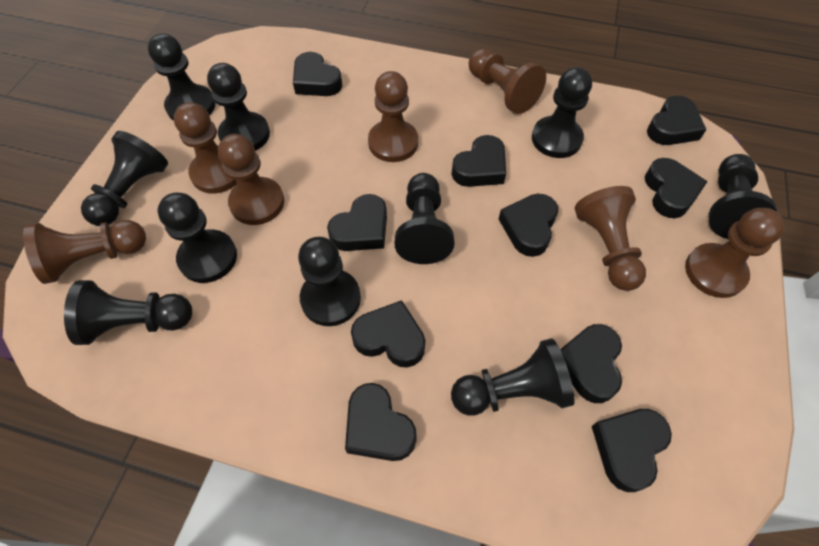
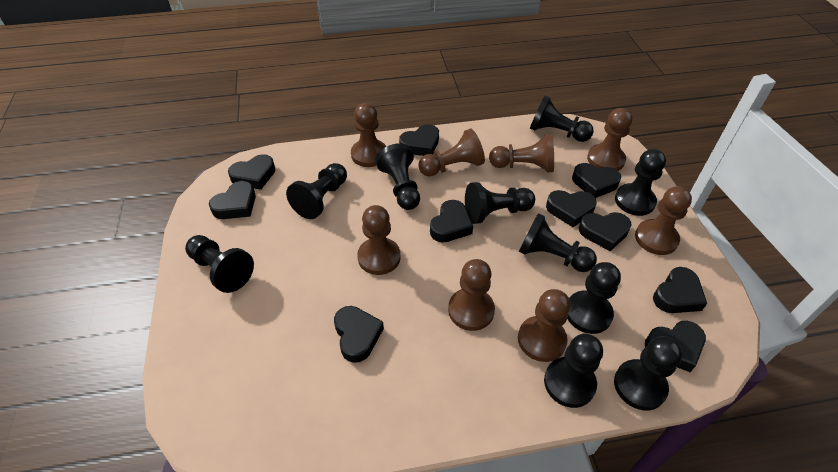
brown pawn: 7 -> 8

